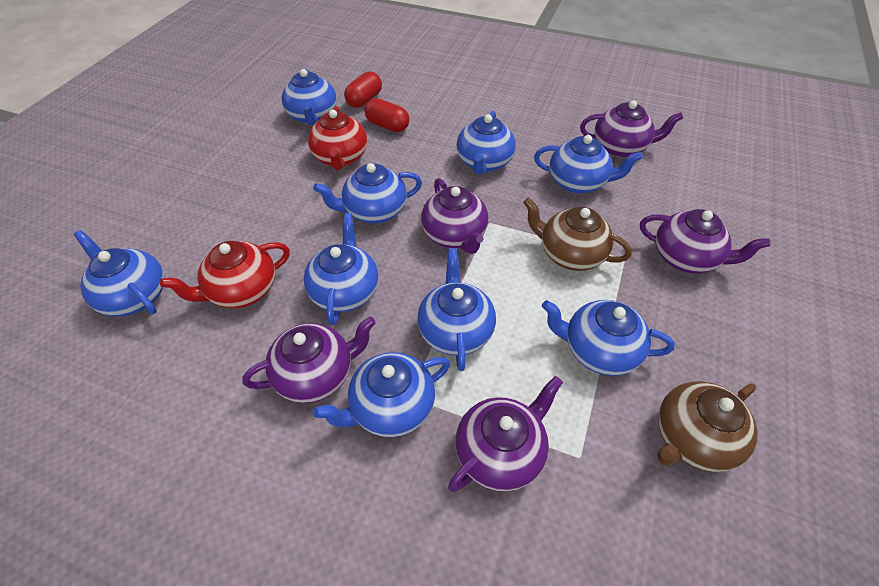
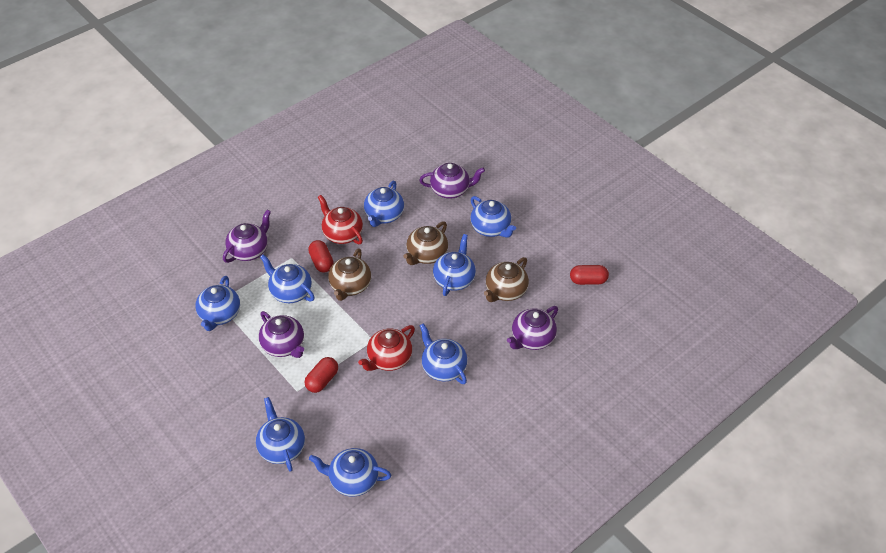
blue teapot: 9 -> 8
brown teapot: 2 -> 3
purple teapot: 5 -> 4
red capsule: 2 -> 3

